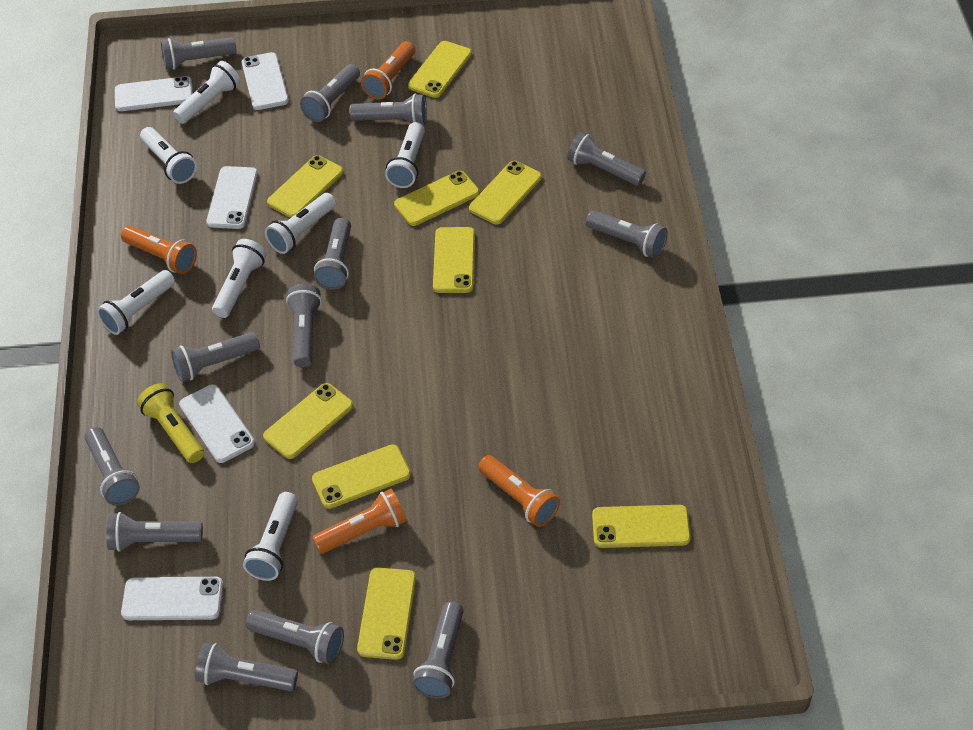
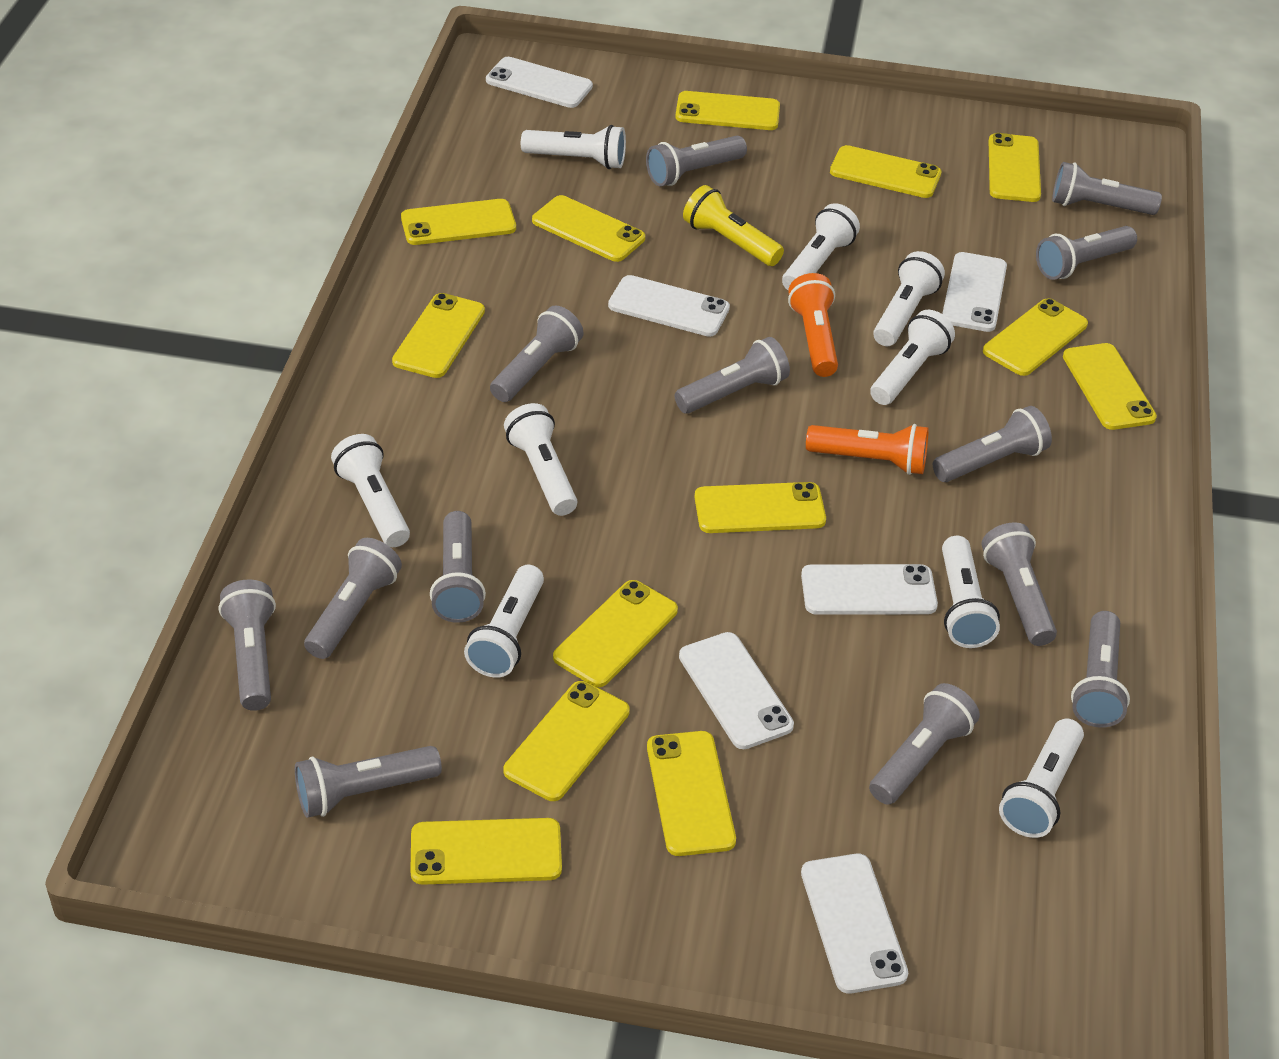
orange flashlight: 4 -> 2
white flashlight: 7 -> 9
white phone: 5 -> 6
yellow phone: 9 -> 13

